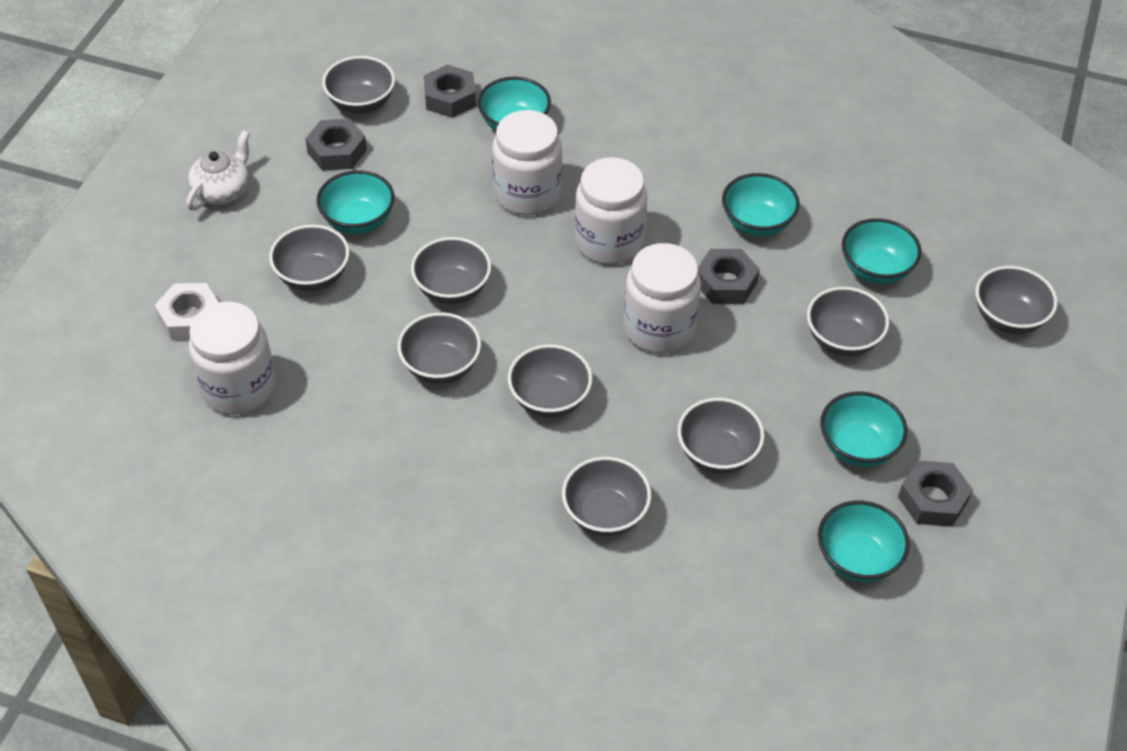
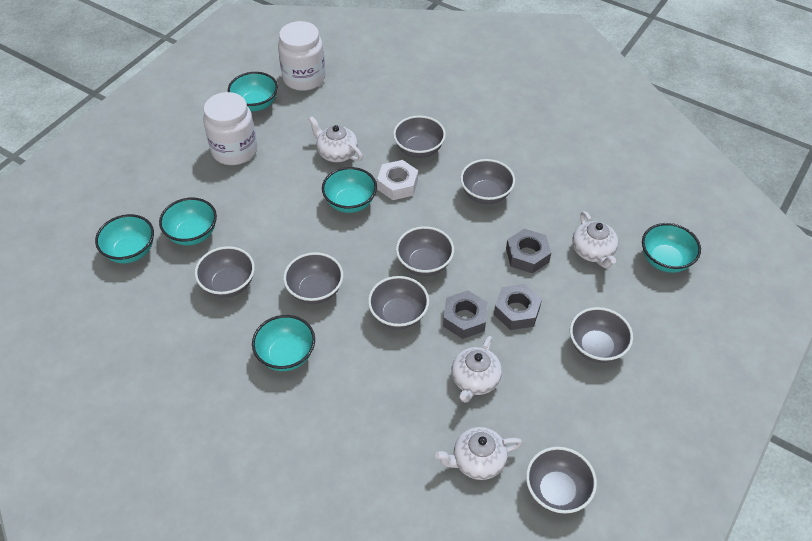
grey bowl: 9 -> 8
grey nut: 4 -> 3
white jar: 4 -> 2
white teapot: 1 -> 4

